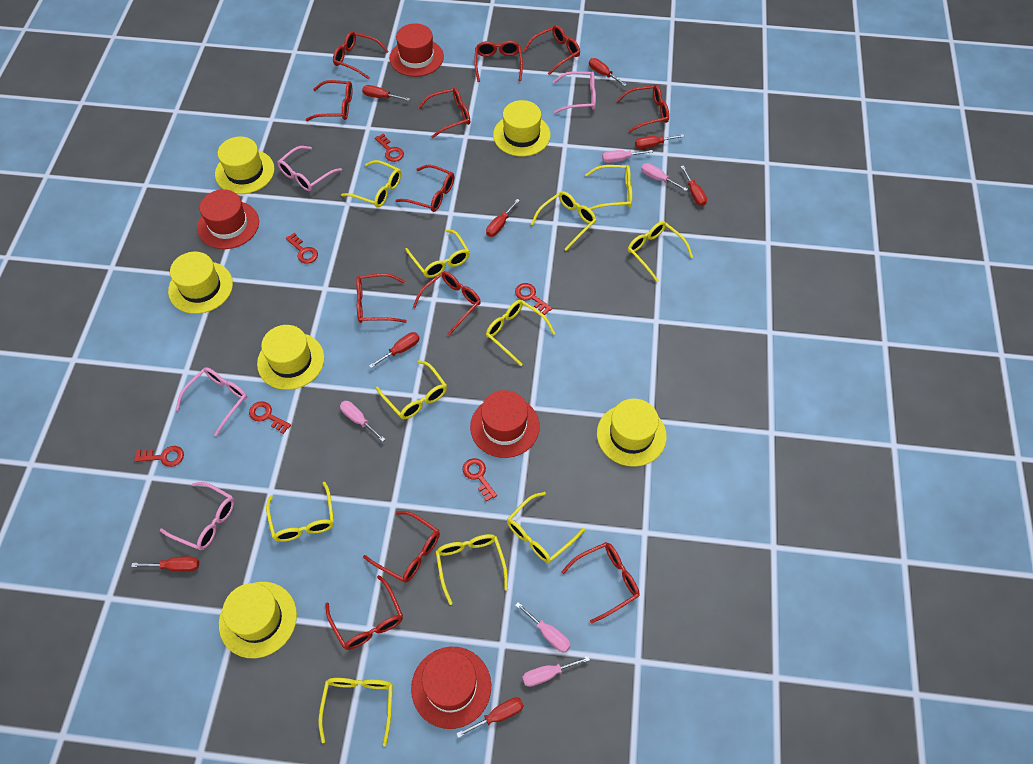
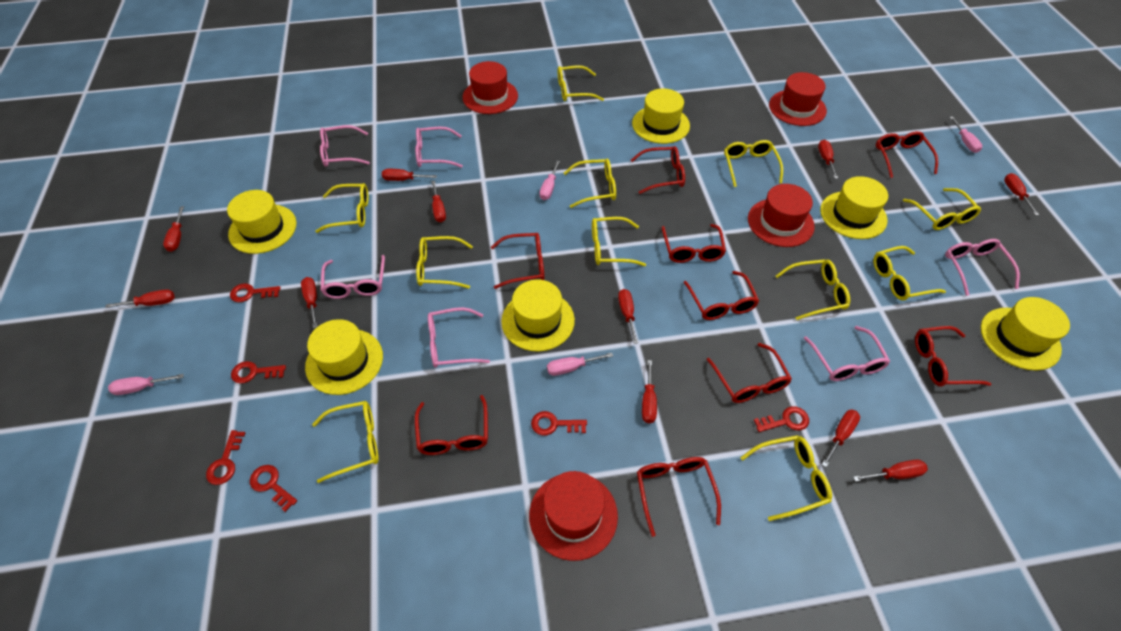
pink glasses: 4 -> 6
pink screwdriver: 5 -> 4
red glasses: 12 -> 9
red screwdriver: 8 -> 11

